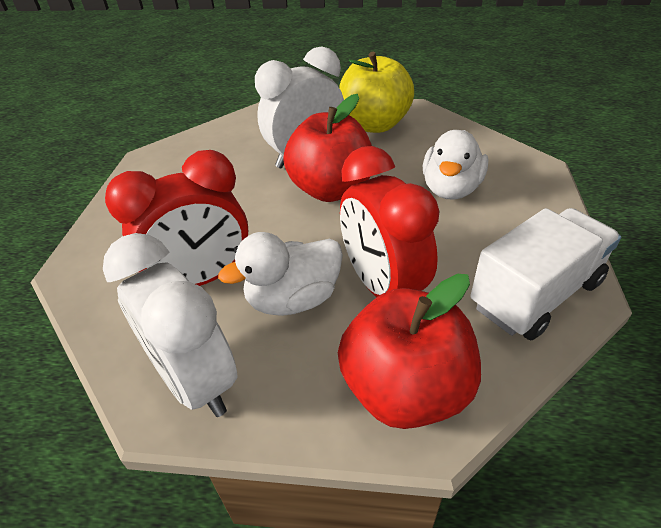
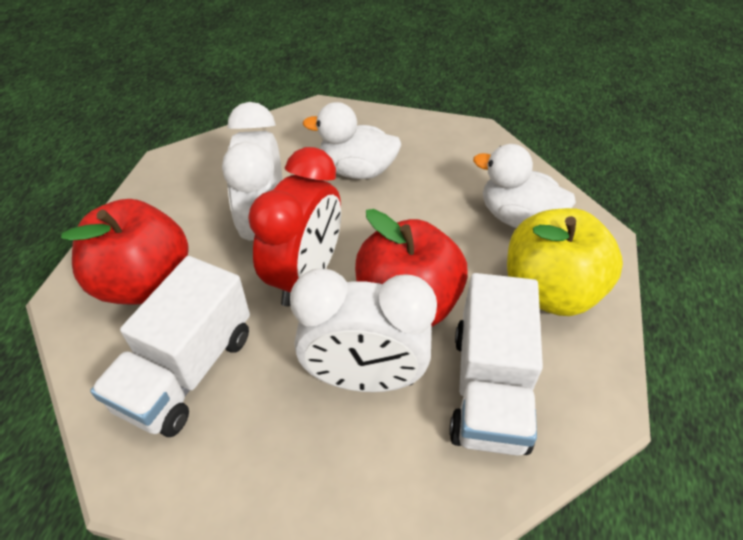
red clock: 2 -> 1
white truck: 1 -> 2

